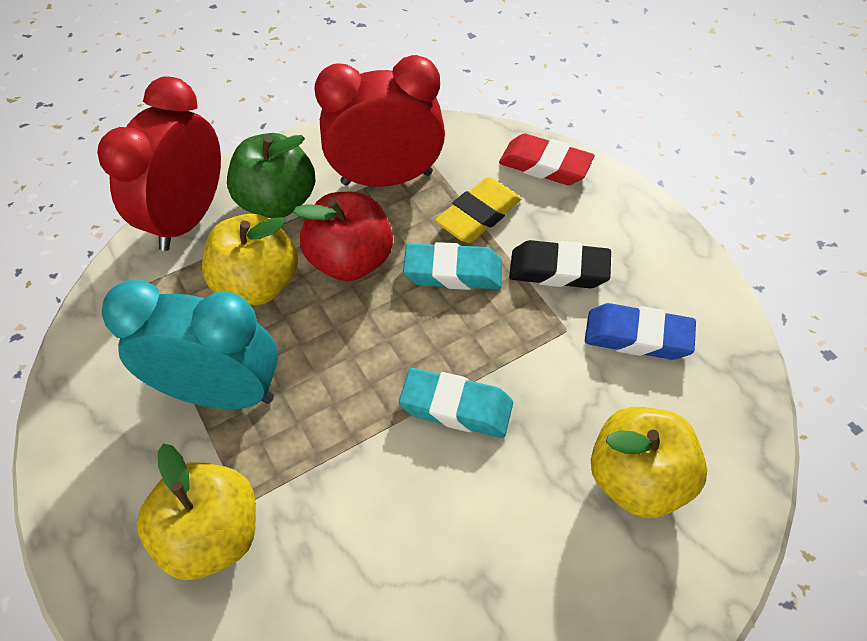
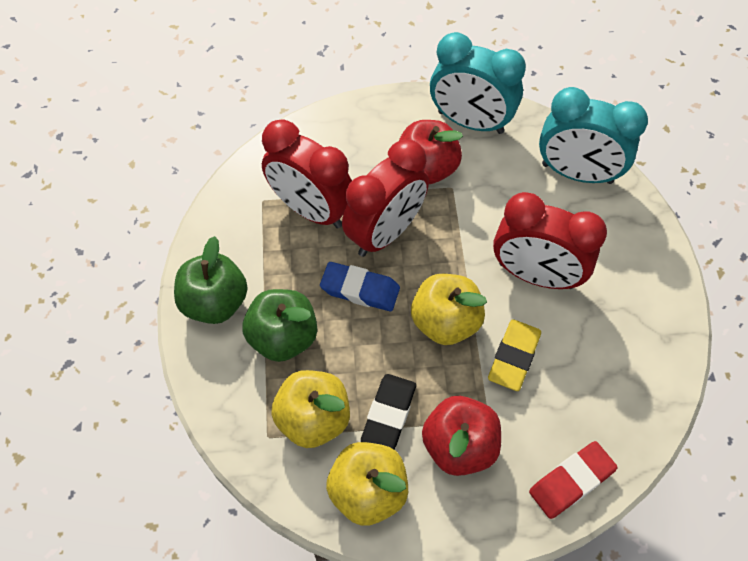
green apple: 1 -> 2
red apple: 1 -> 2
red clock: 2 -> 3
turquoise clock: 1 -> 2
turquoise eraser: 2 -> 0

